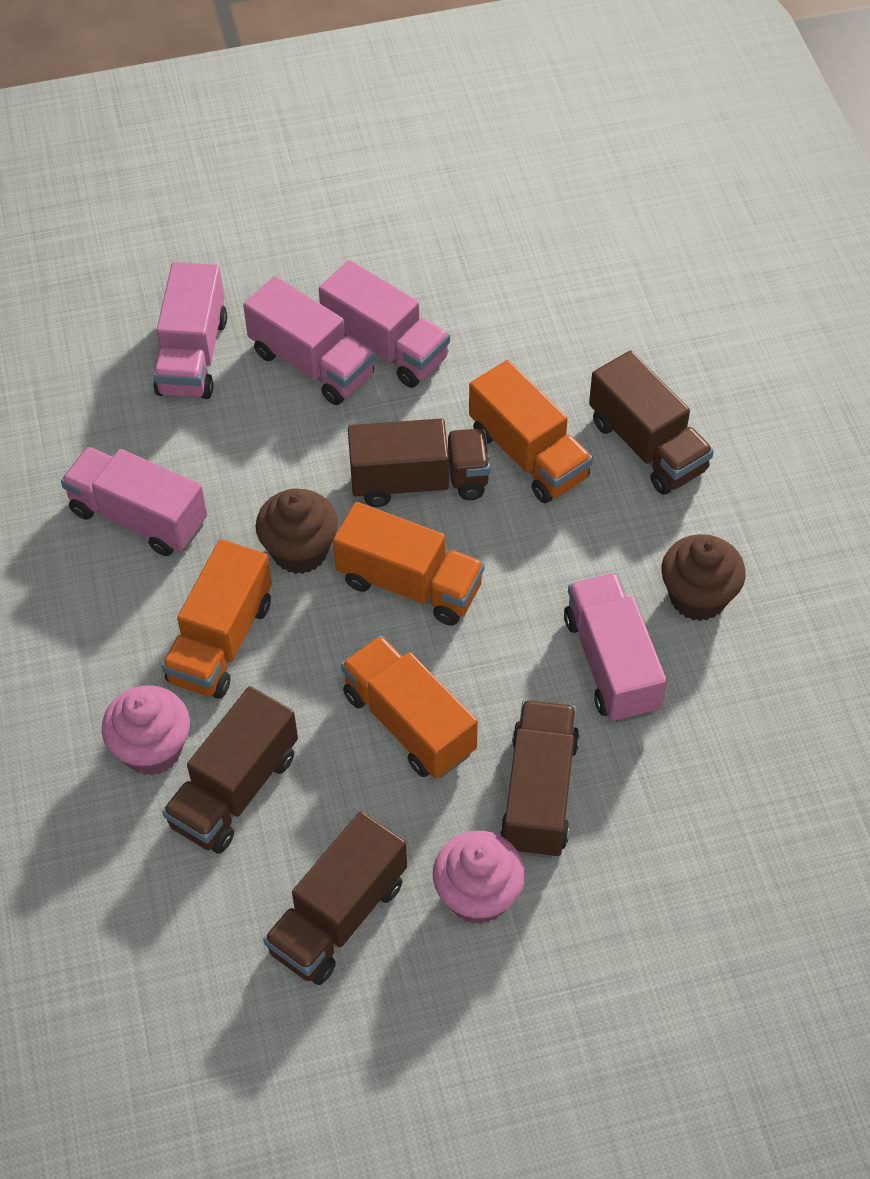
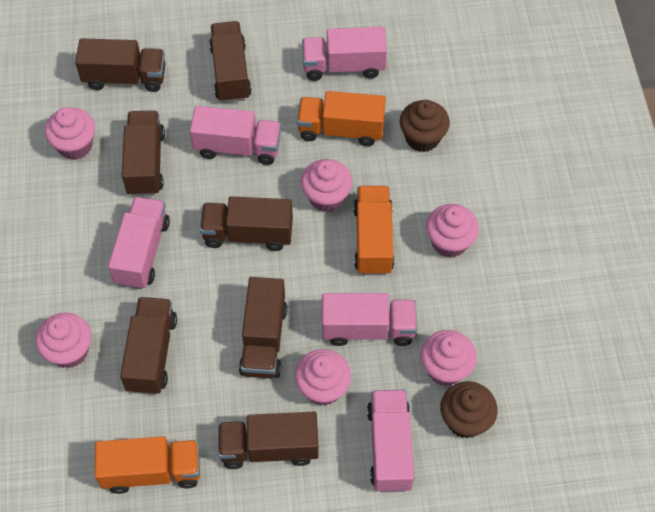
brown truck: 5 -> 7
orange truck: 4 -> 3
pink cupcake: 2 -> 6

